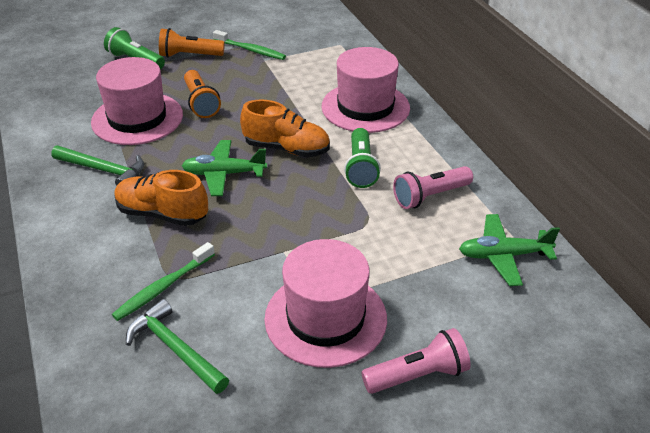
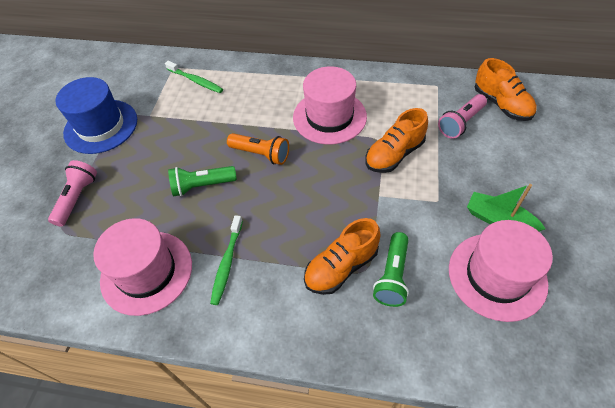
blue hat: 0 -> 1
green boat: 0 -> 1
green hammer: 2 -> 0
green plane: 2 -> 0
orange flashlight: 2 -> 1
orange shoe: 2 -> 3

